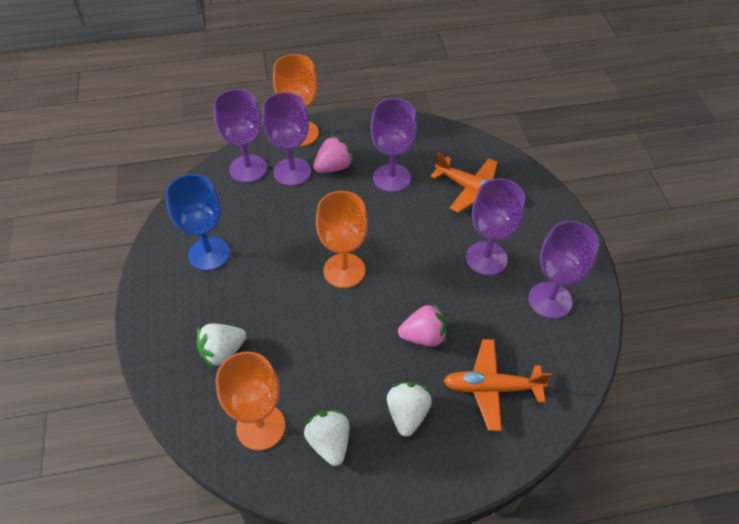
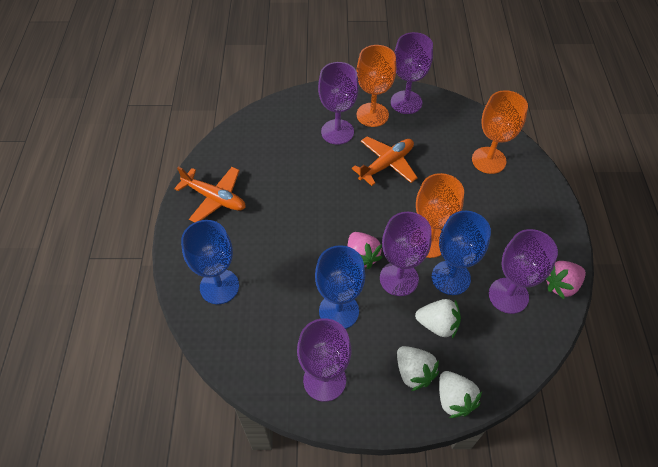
blue goblet: 1 -> 3

